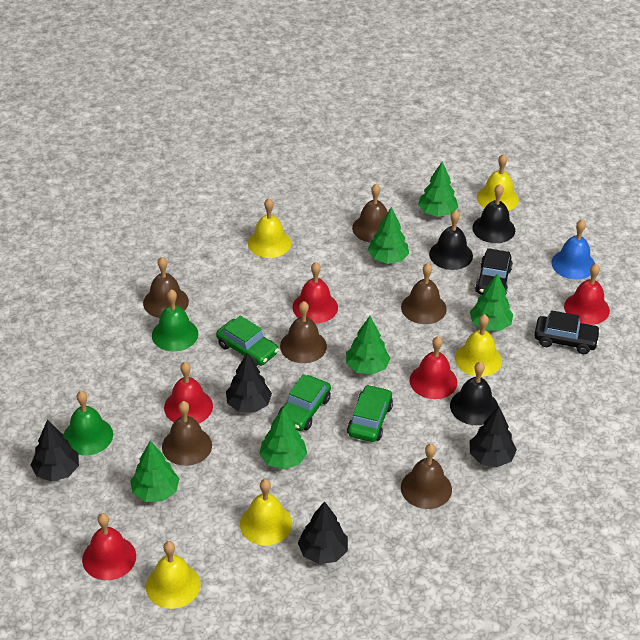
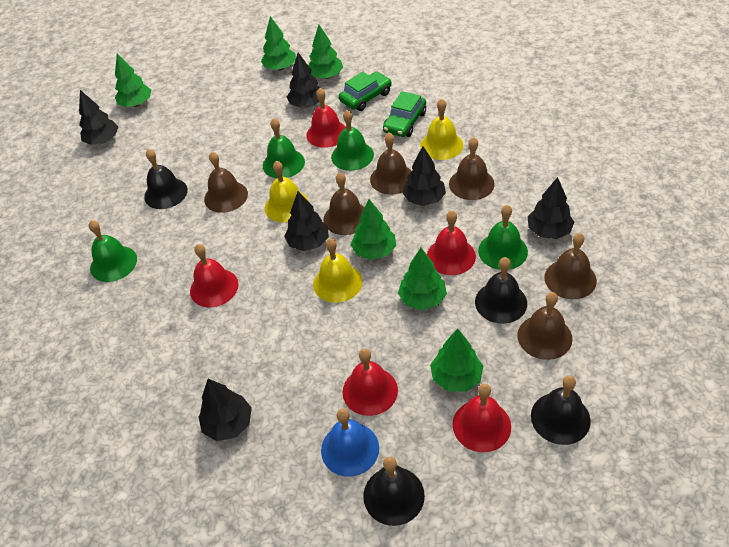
black bell: 3 -> 4
black car: 2 -> 0
black tree: 4 -> 6
green bell: 2 -> 4
green car: 3 -> 2
yellow bell: 5 -> 3

